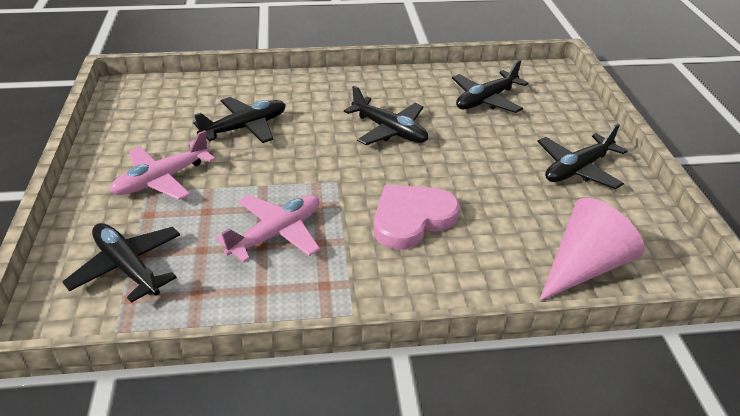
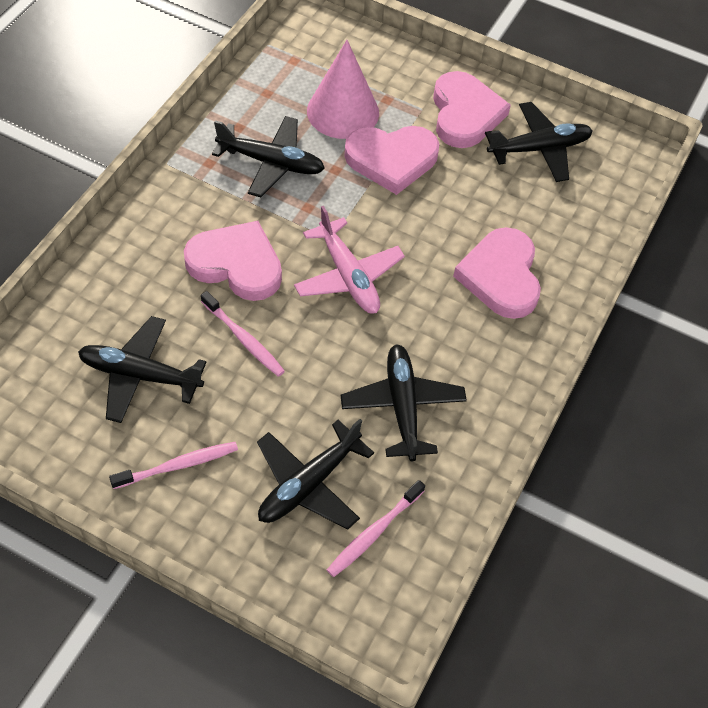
pink heart: 1 -> 4
pink plane: 2 -> 1
pink toothbrush: 0 -> 3

